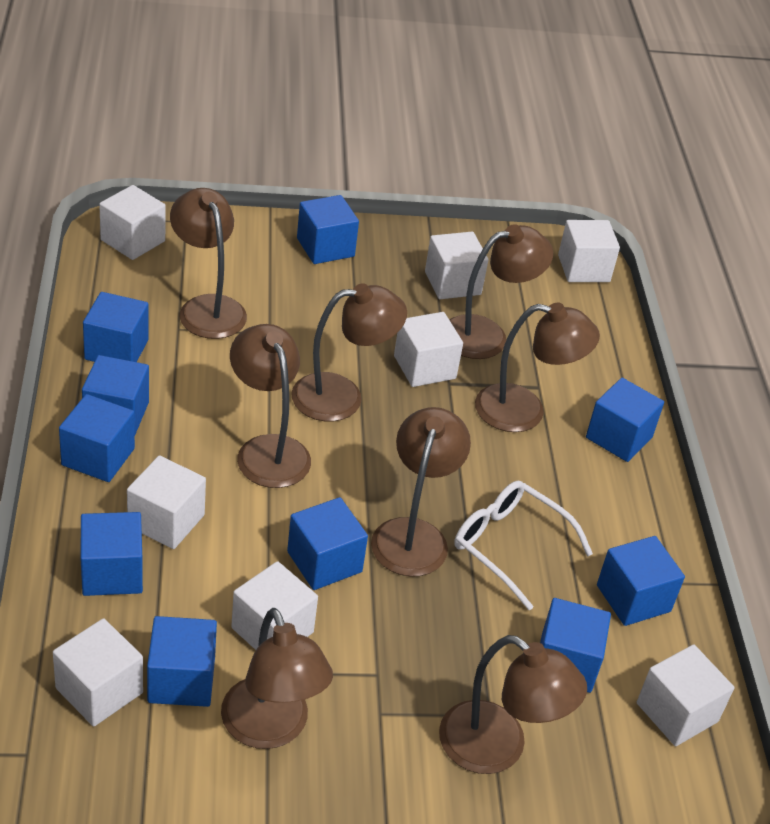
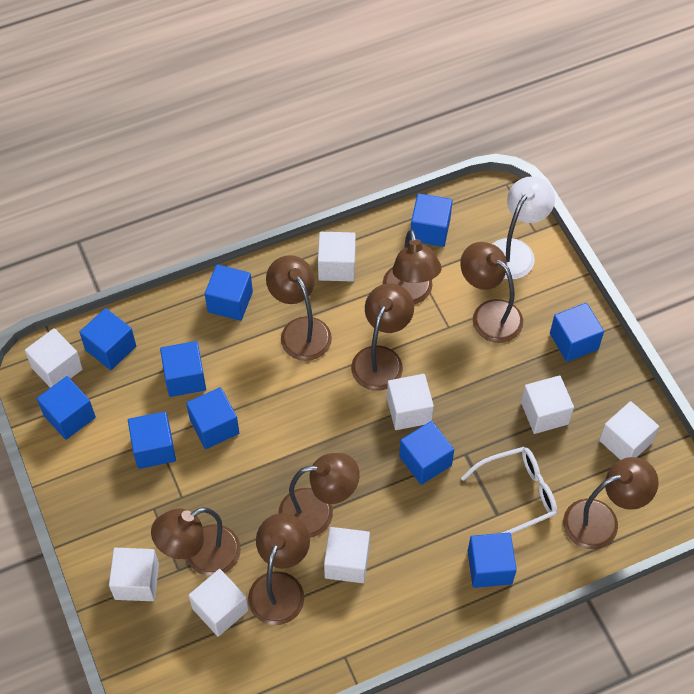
white lamp: 0 -> 1

